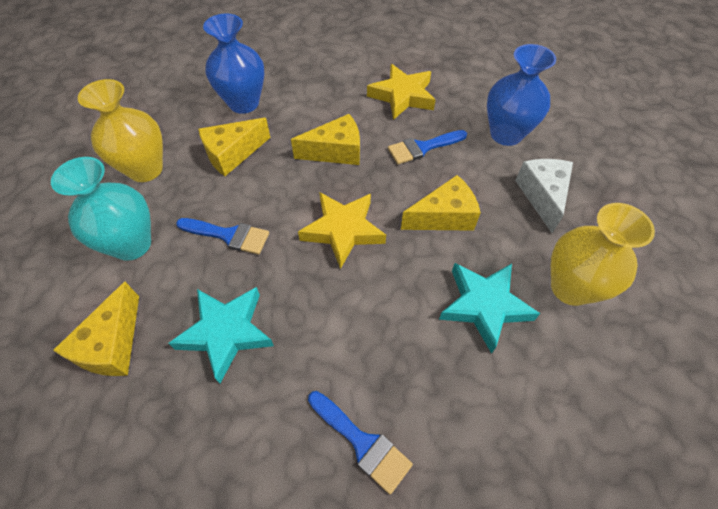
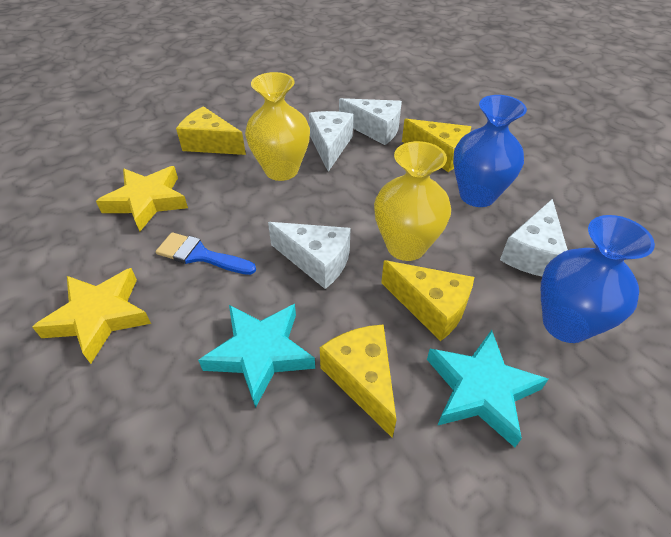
blue brush: 3 -> 1
turquoise vase: 1 -> 0
white cheese: 1 -> 4

